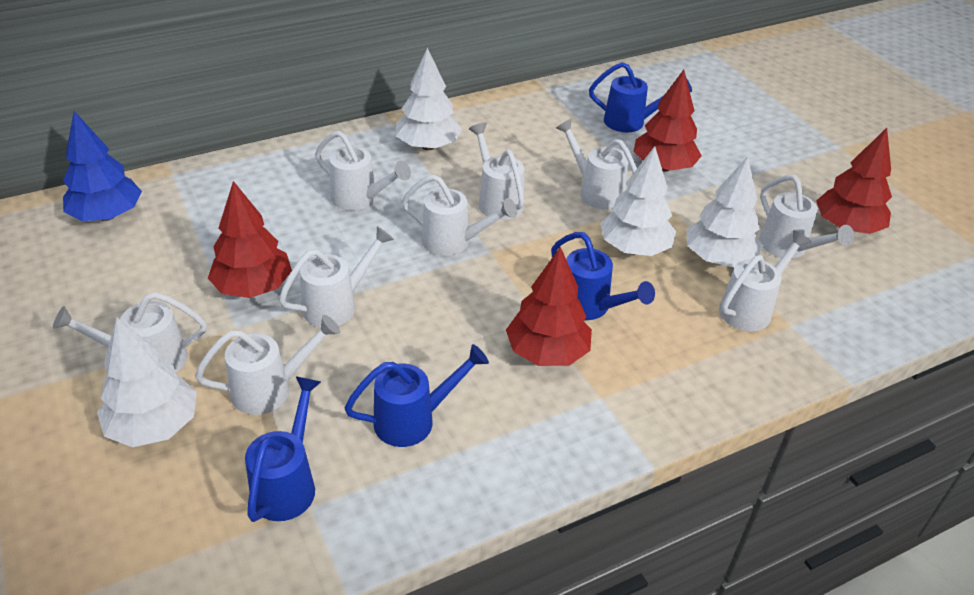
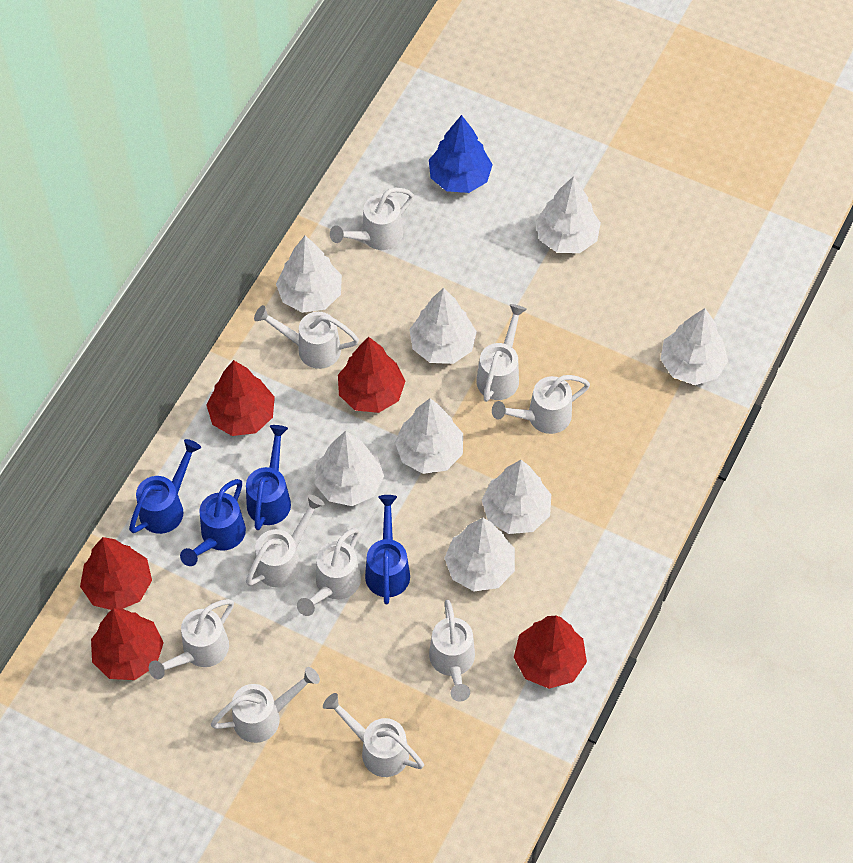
red tree: 4 -> 5
white tree: 4 -> 8
white watering can: 9 -> 10

